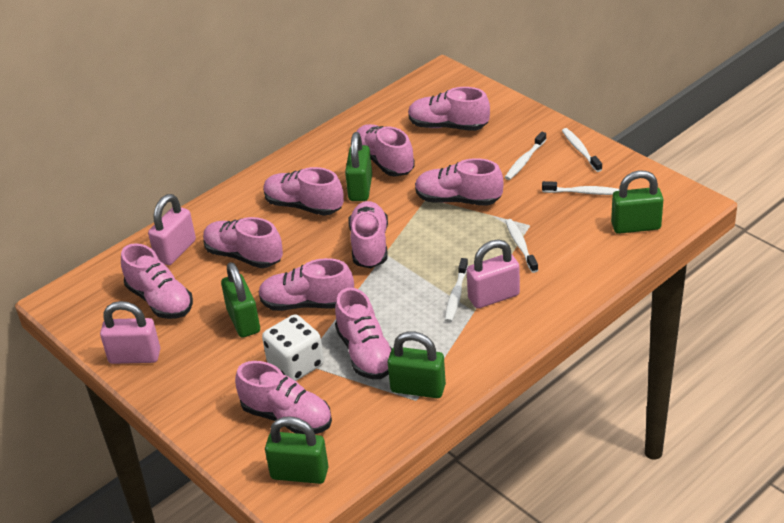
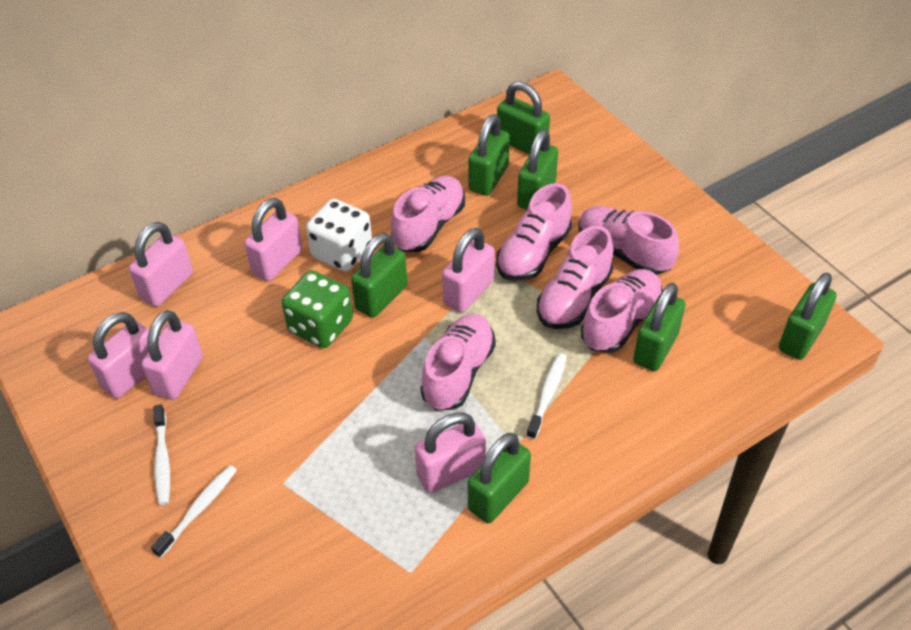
green dice: 0 -> 1
green padlock: 5 -> 7
pink padlock: 3 -> 6
pink shoe: 10 -> 6
white toothbrush: 5 -> 3

